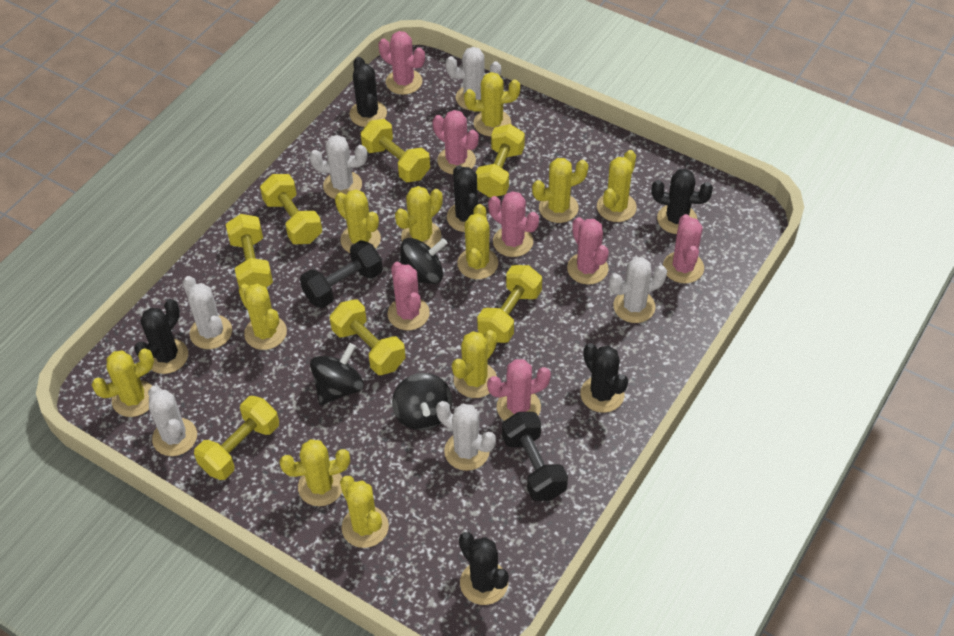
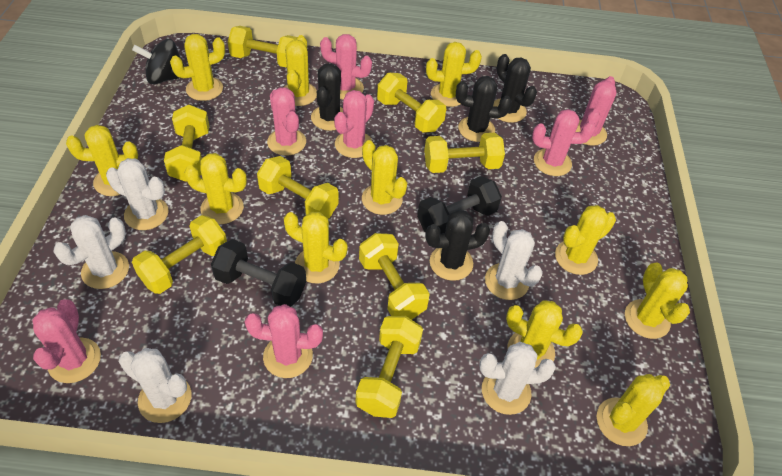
black cactus: 6 -> 4
black spinning top: 3 -> 1
white cactus: 6 -> 5
yellow dumbbell: 7 -> 8

